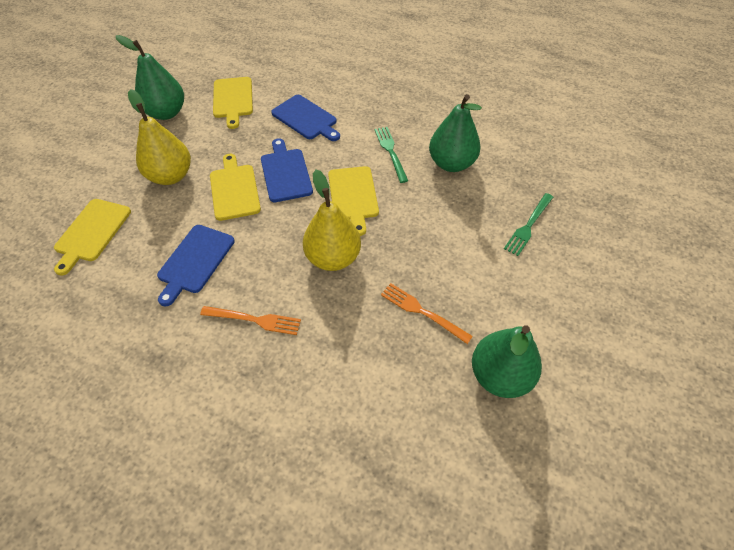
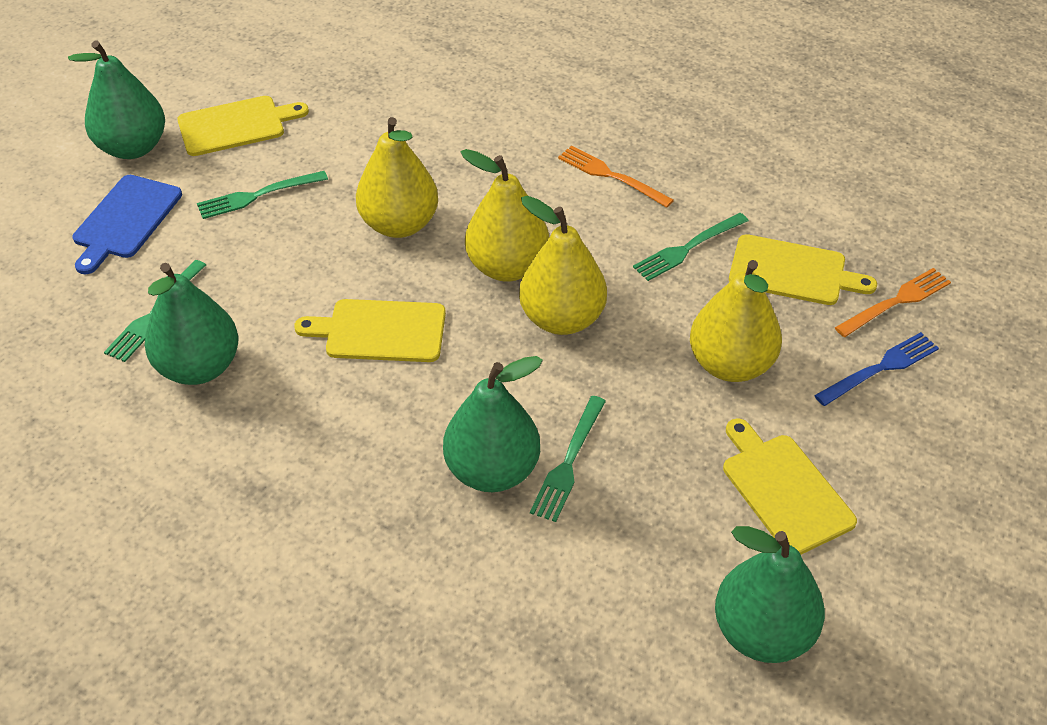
blue cutting board: 3 -> 1
blue fork: 0 -> 1
green fork: 2 -> 4
green pear: 3 -> 4
yellow pear: 2 -> 4

